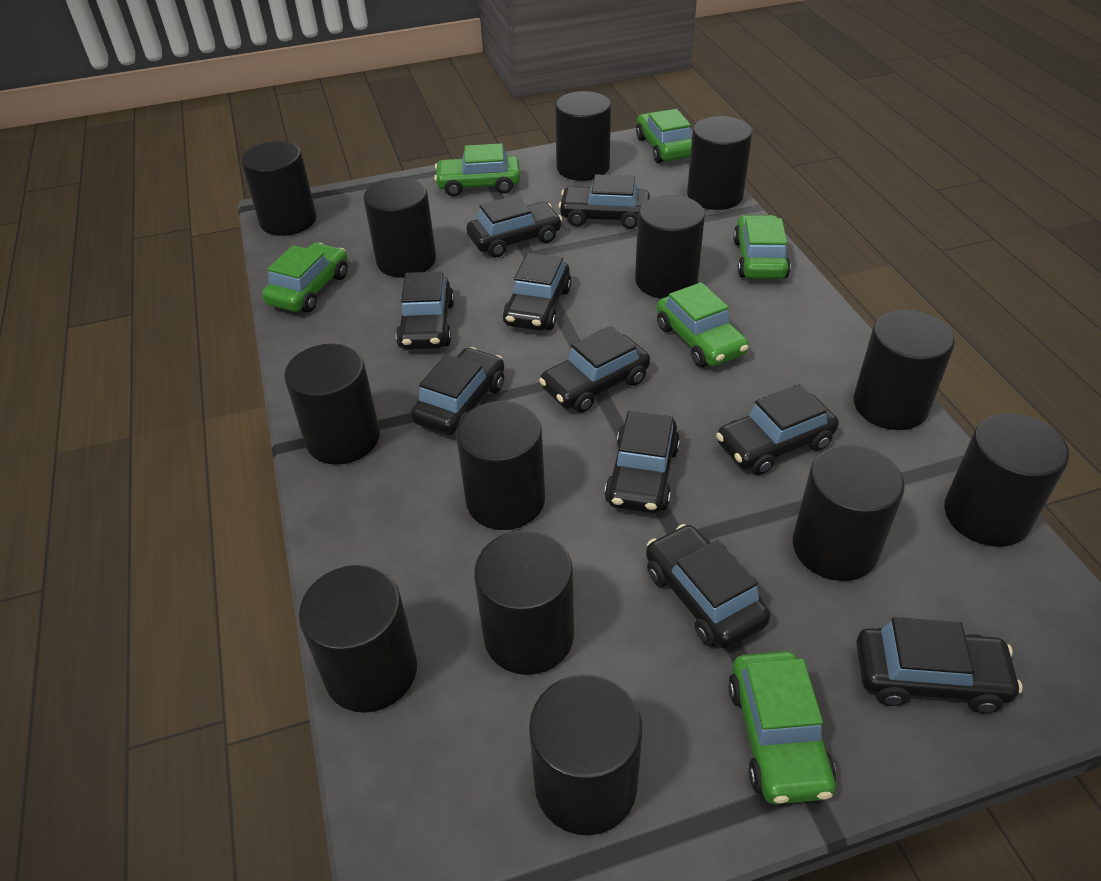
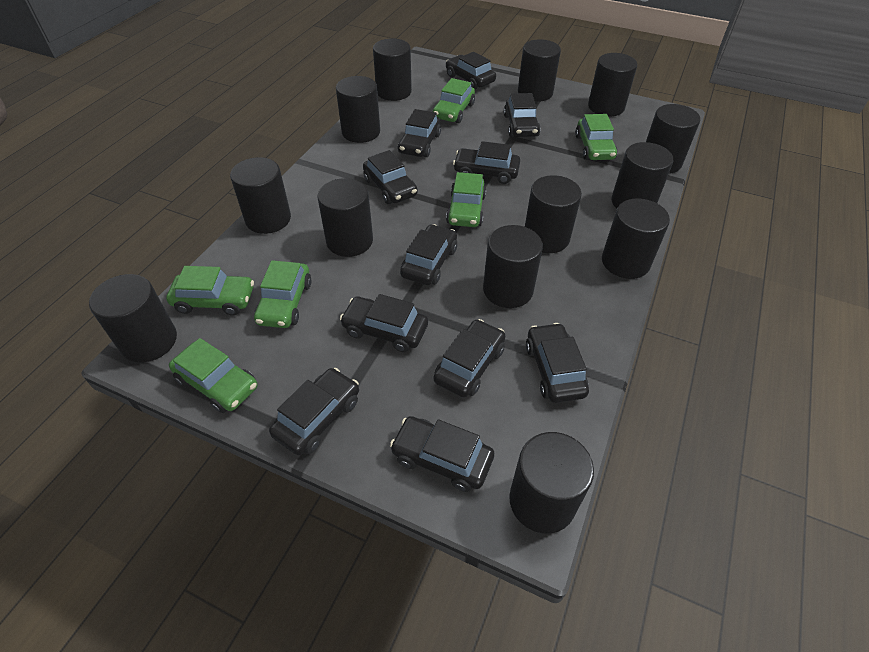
black car: 10 -> 11

